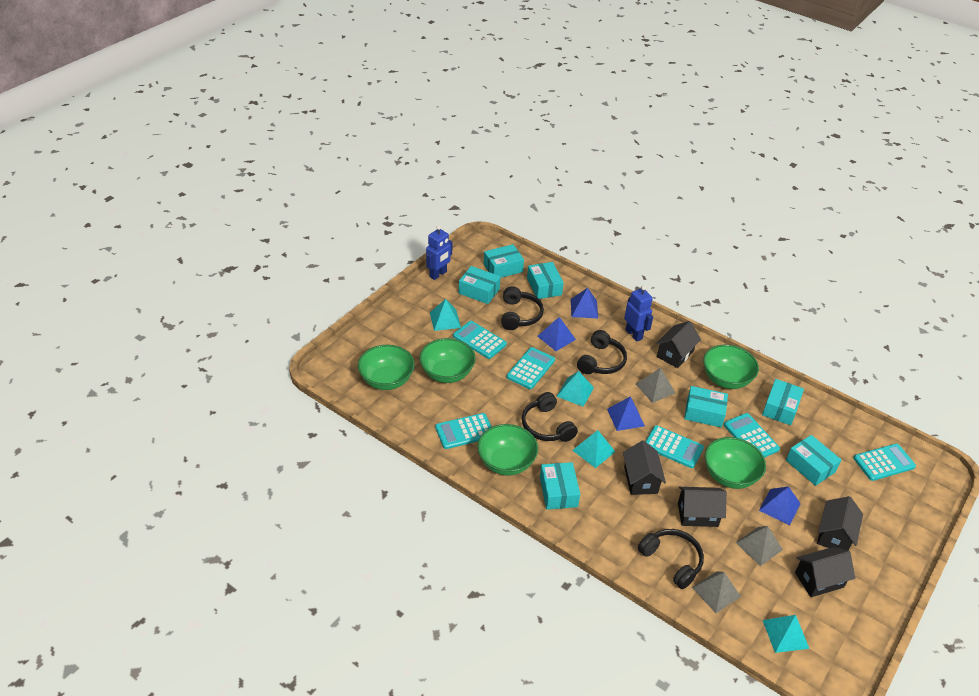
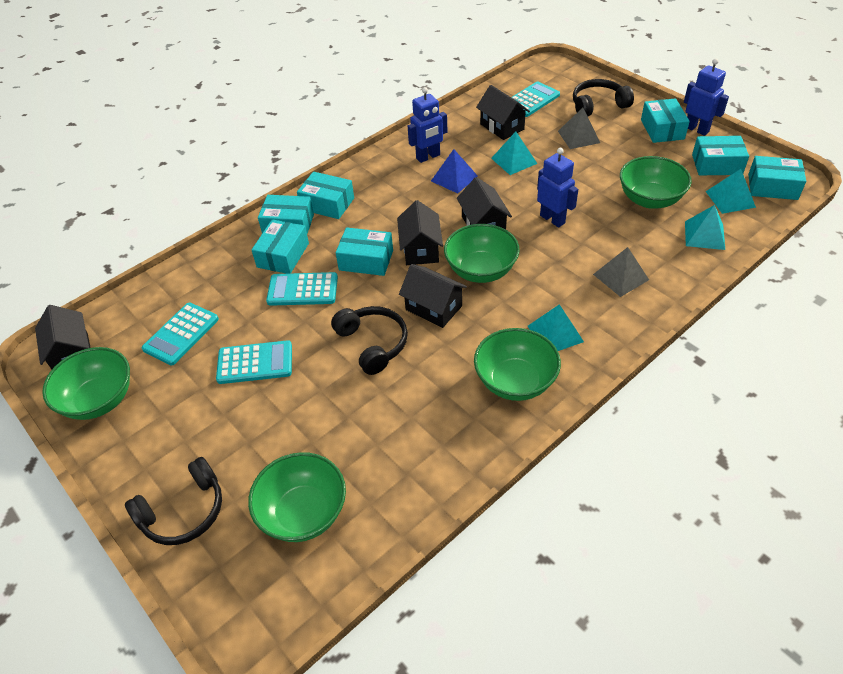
black headphones: 4 -> 3
blue pyramid: 4 -> 1
blue robot: 2 -> 3
grey pyramid: 3 -> 2
turquoise calculator: 6 -> 4

